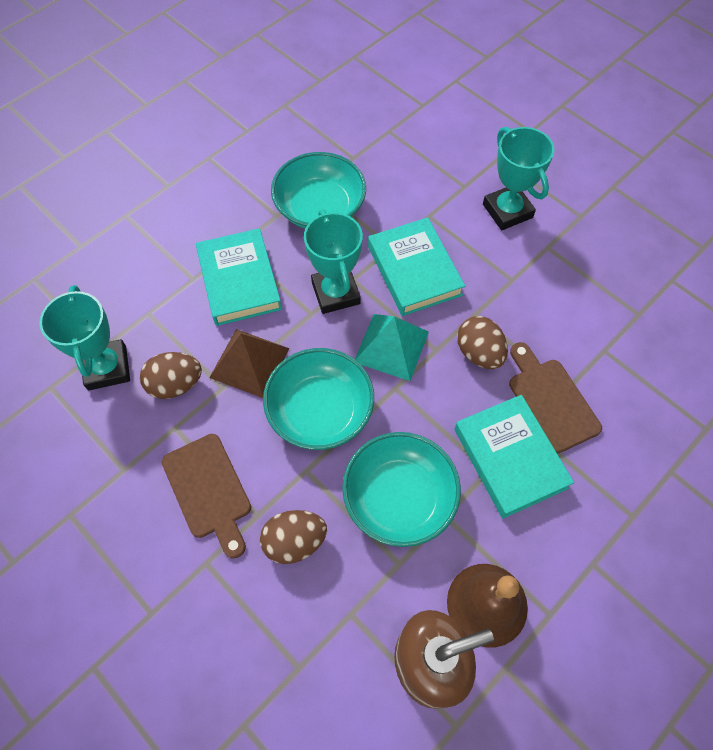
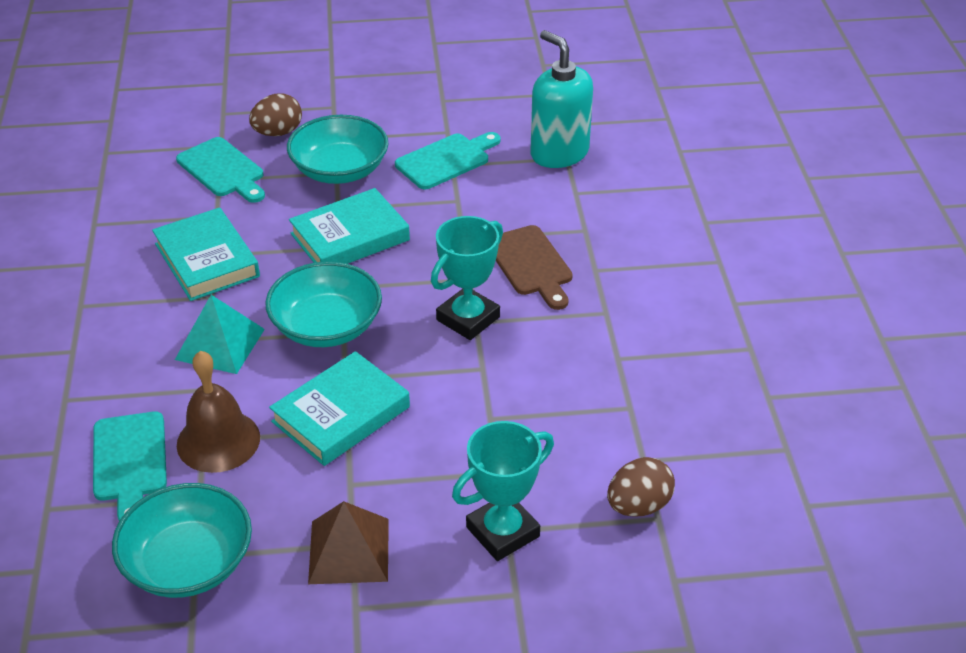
brown cutting board: 2 -> 1
brown egg: 3 -> 2
brown soap dispenser: 1 -> 0
turquoise cutting board: 0 -> 3
turquoise soap dispenser: 0 -> 1
turquoise trophy: 3 -> 2

